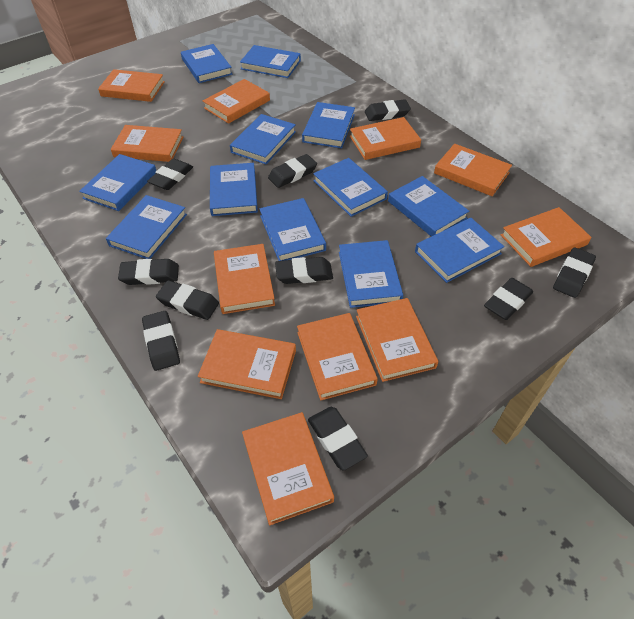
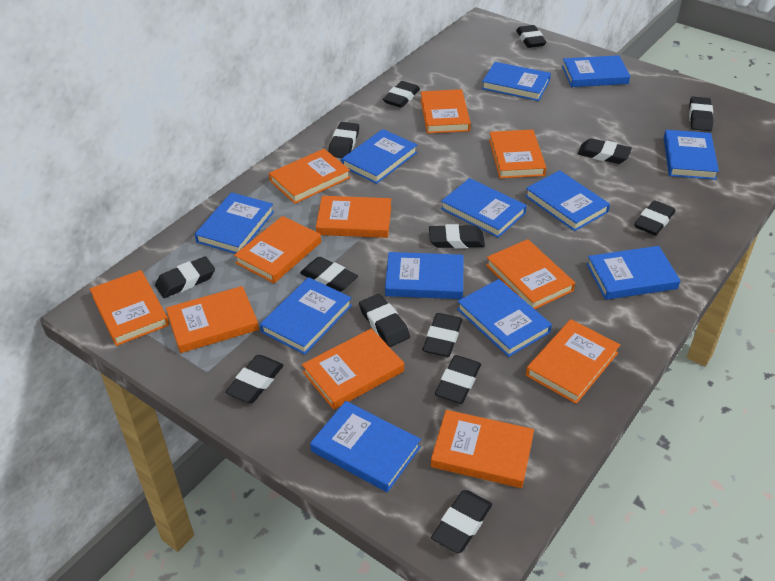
black eraser: 10 -> 14

